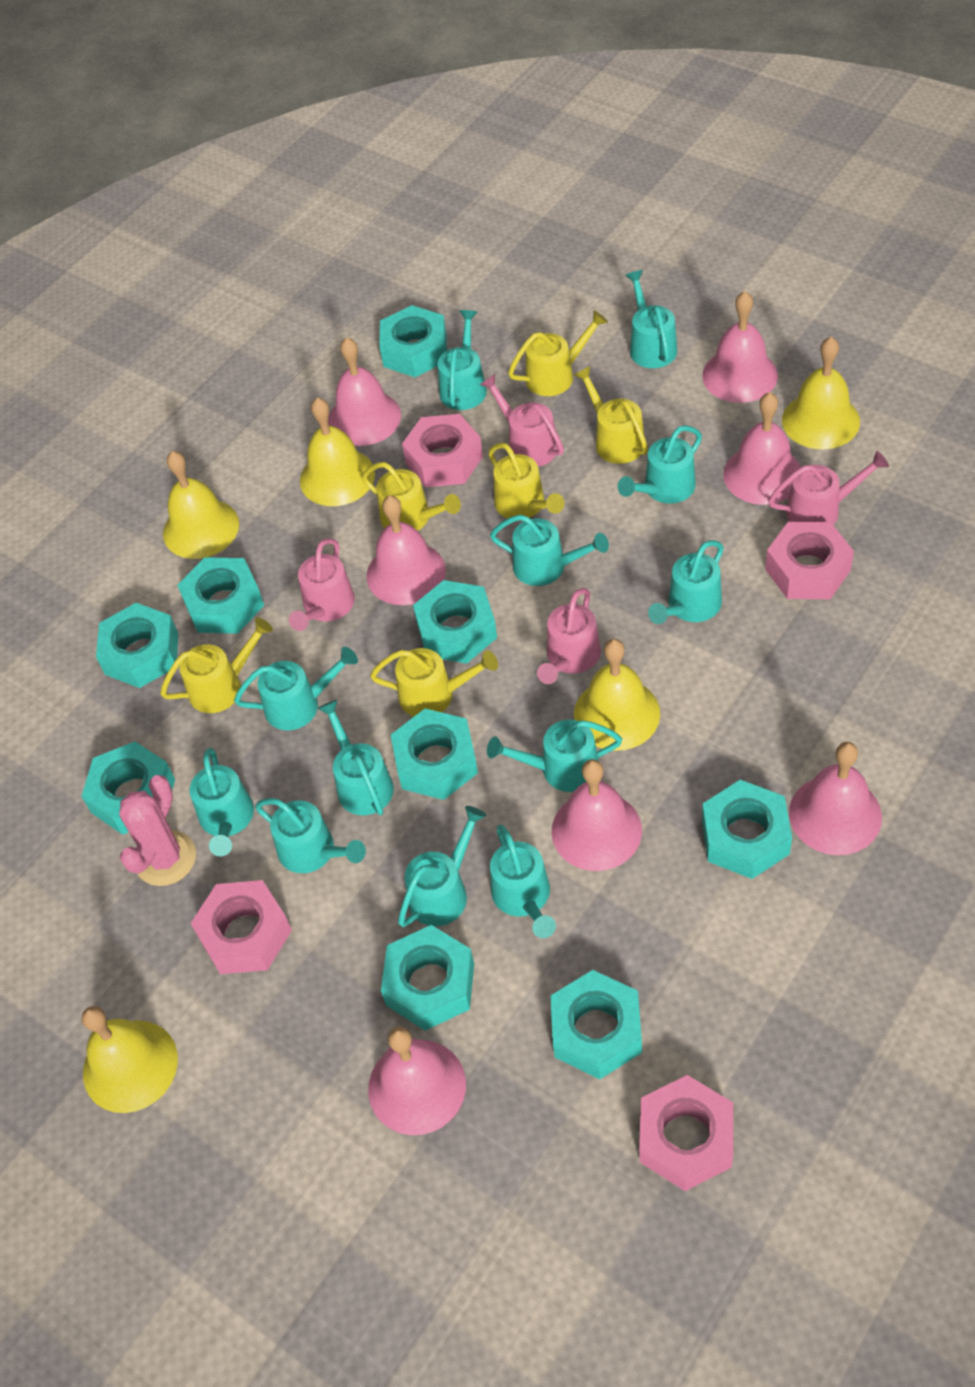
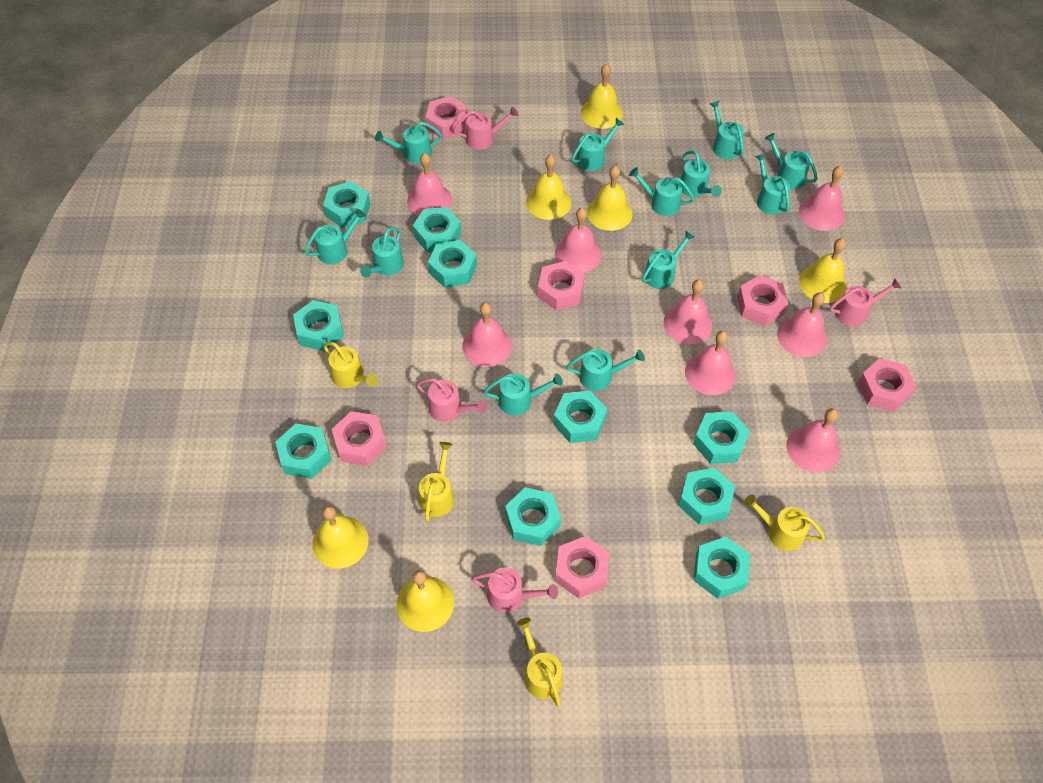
pink bell: 7 -> 8
pink cactus: 1 -> 0
pink nut: 4 -> 6
turquoise nut: 9 -> 10
yellow bell: 5 -> 6
yellow watering can: 6 -> 4

